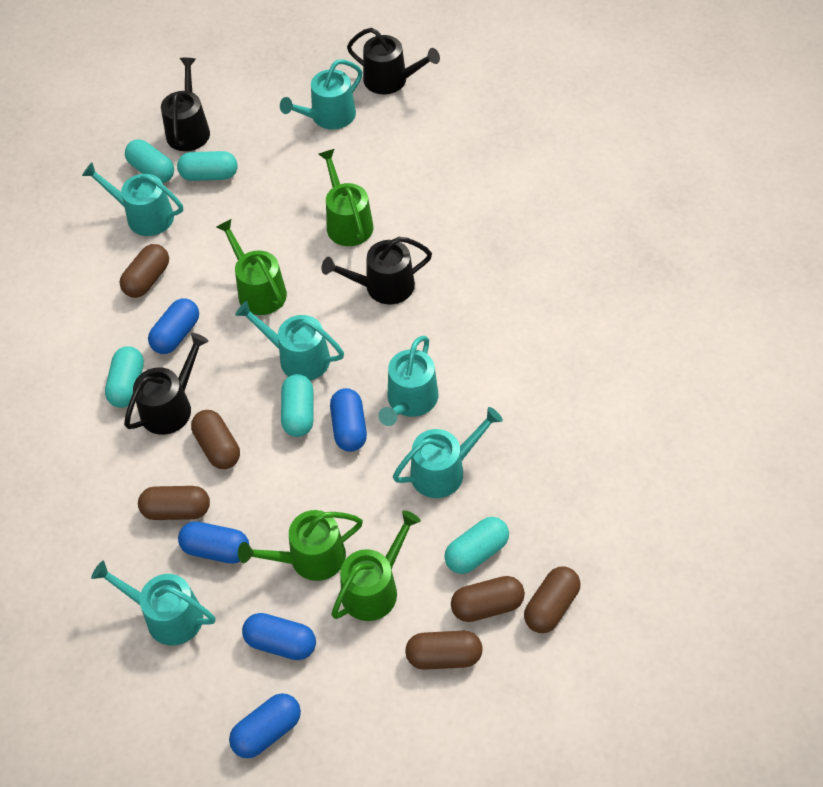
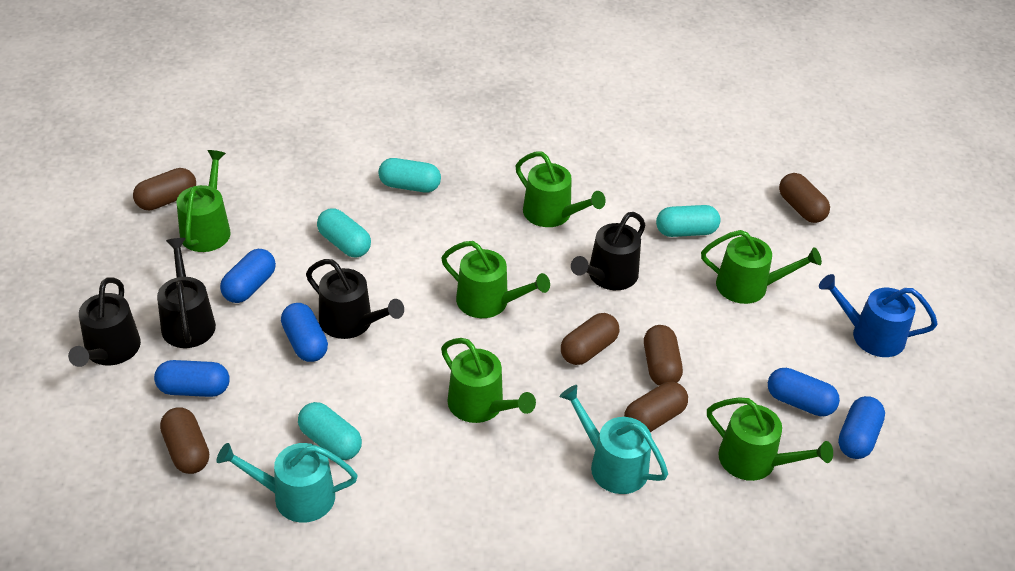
blue watering can: 0 -> 1
green watering can: 4 -> 6
turquoise capsule: 5 -> 4
turquoise watering can: 6 -> 2

